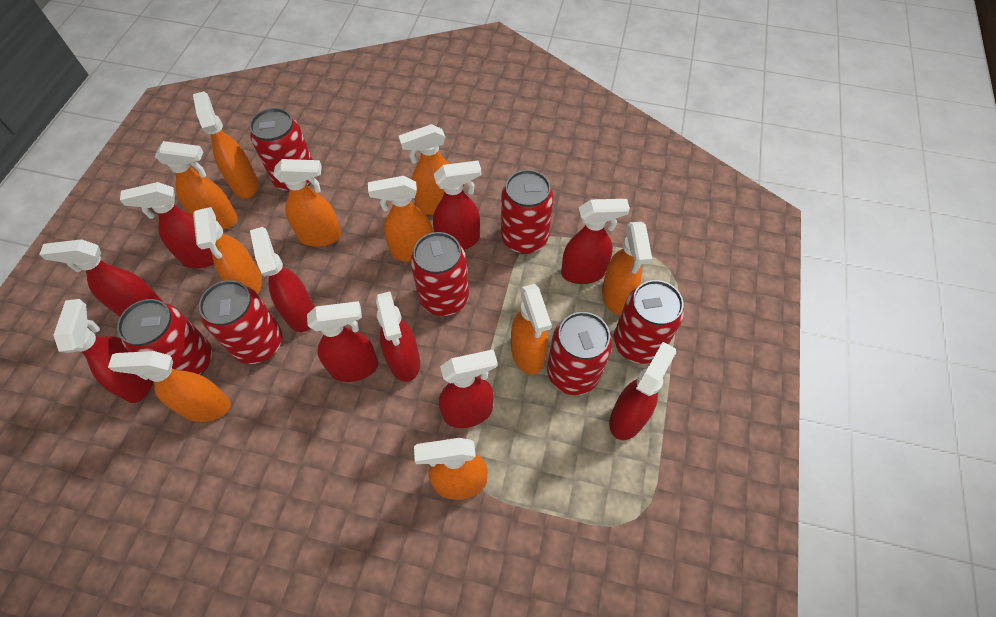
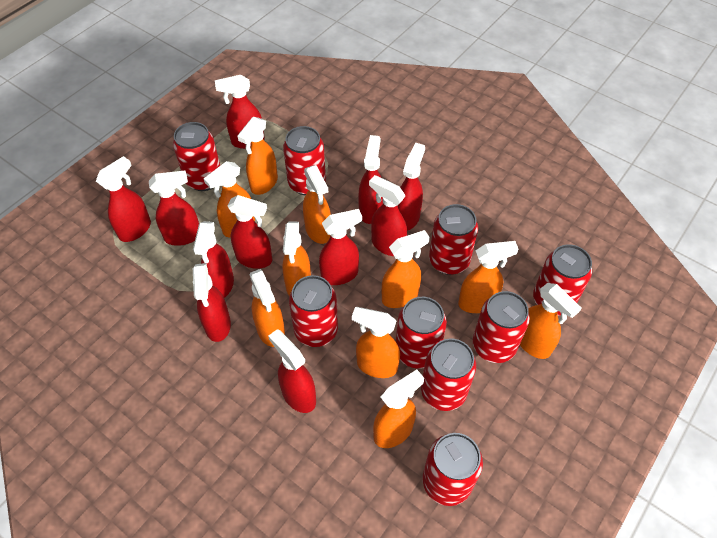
red can: 7 -> 9
red spray bottle: 10 -> 11

